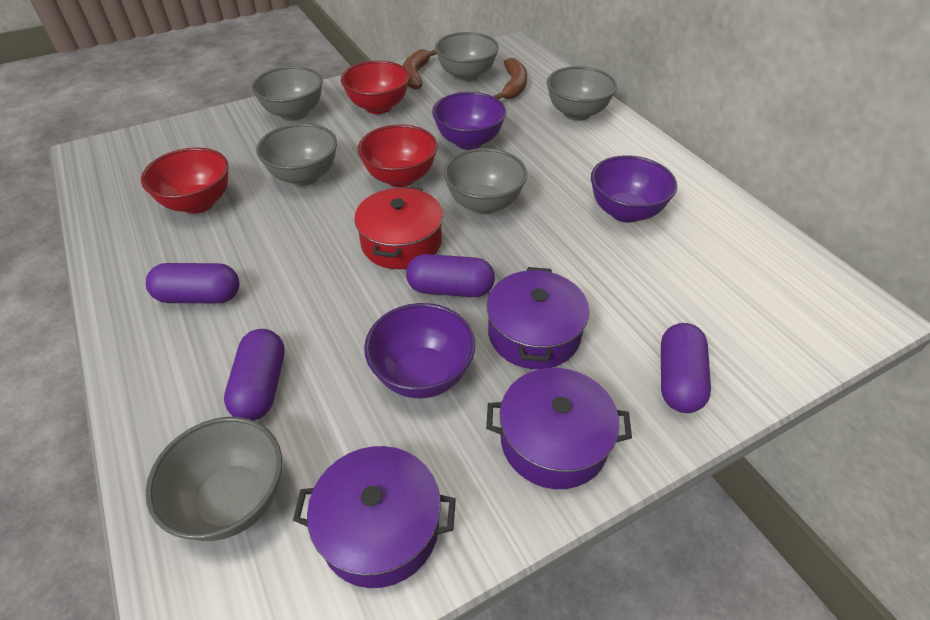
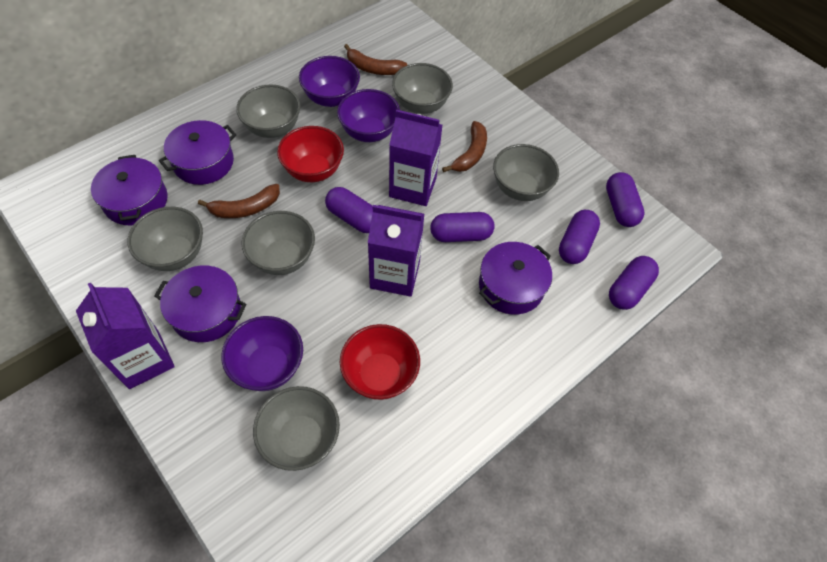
brown banana: 2 -> 3
purple capsule: 4 -> 5
purple carton: 0 -> 3
purple pot: 3 -> 4
red bowl: 3 -> 2
red pot: 1 -> 0

